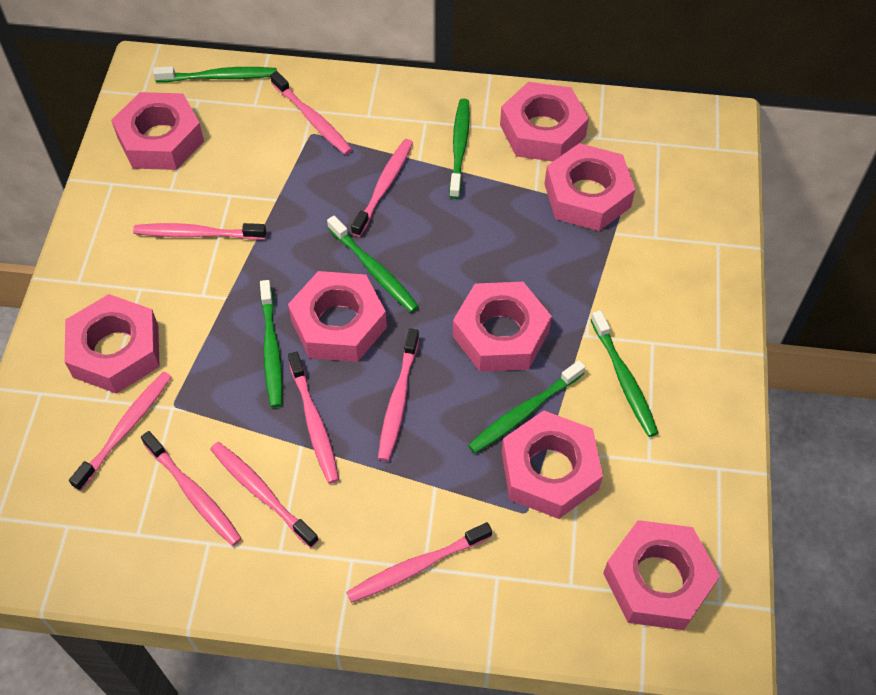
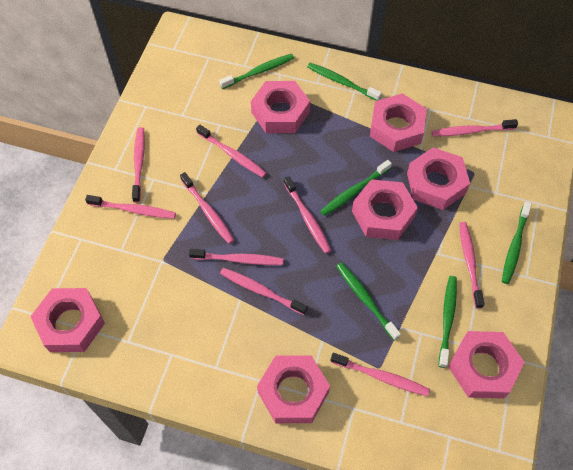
pink nut: 8 -> 7
pink toothbrush: 9 -> 10

